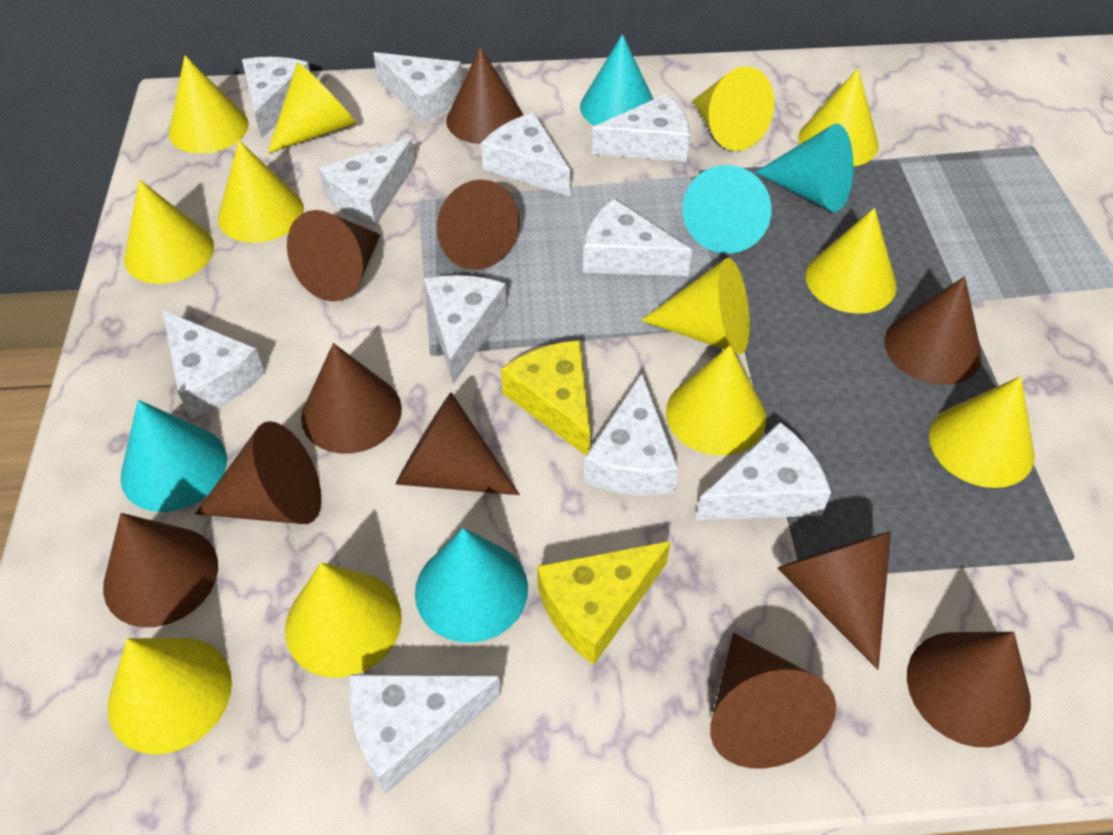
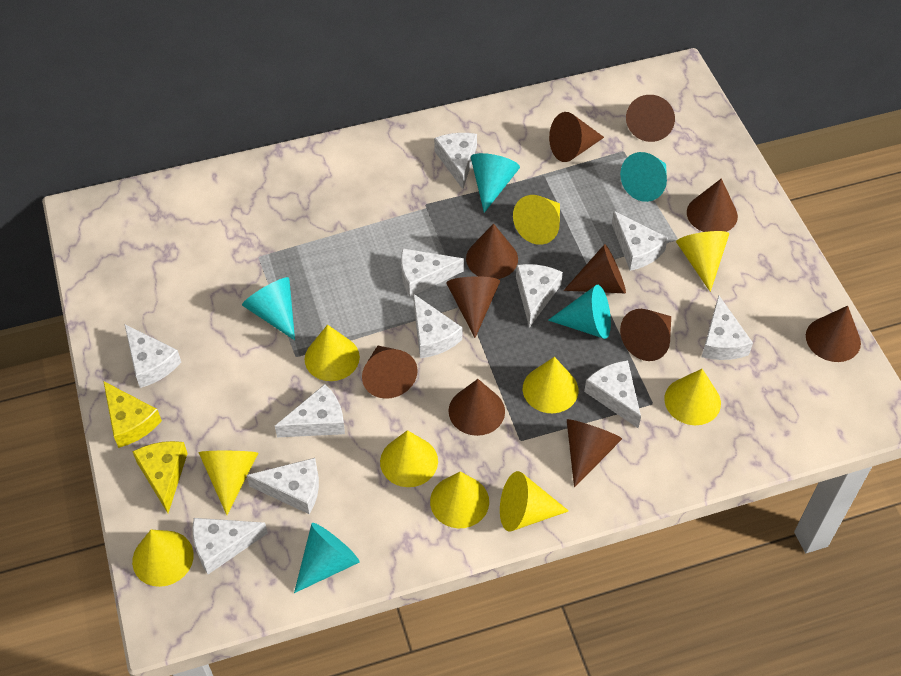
yellow cone: 12 -> 10

